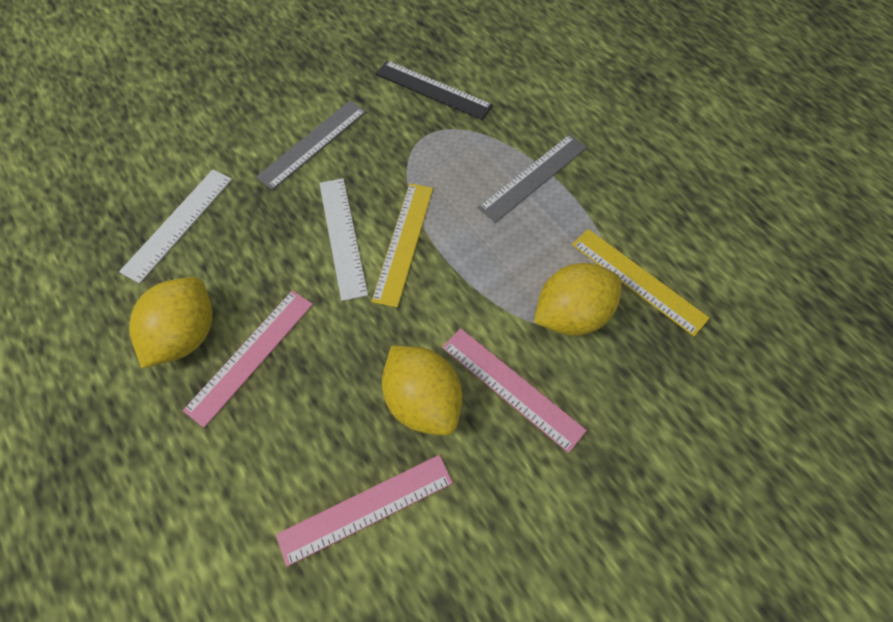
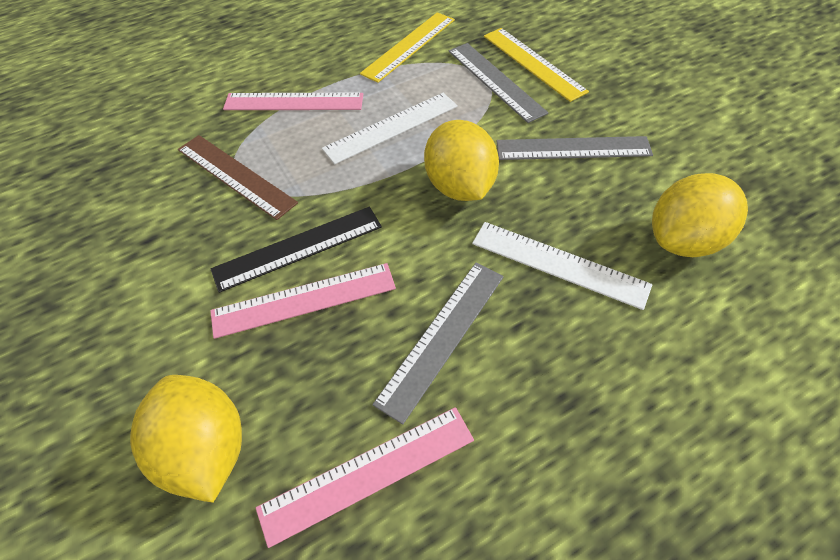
brown ruler: 0 -> 1
grey ruler: 2 -> 3

